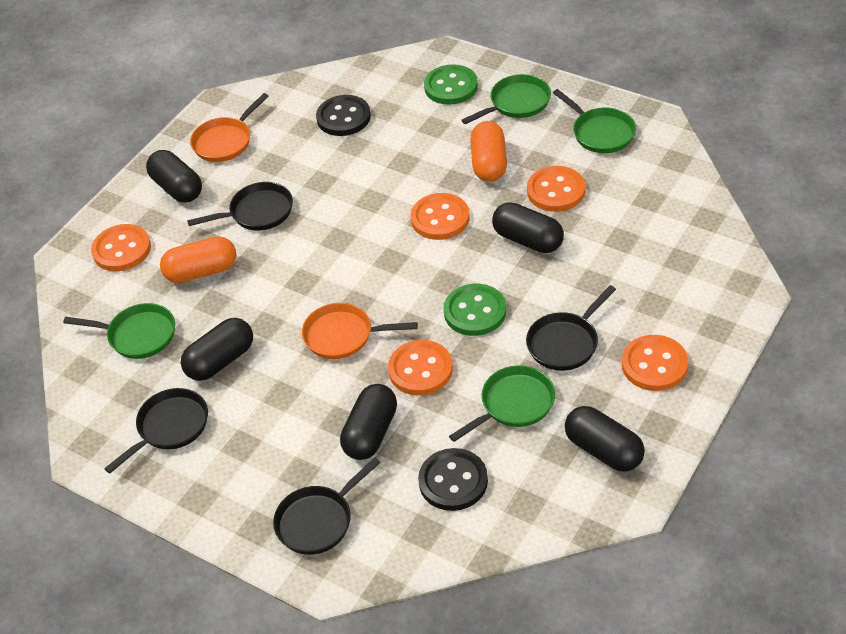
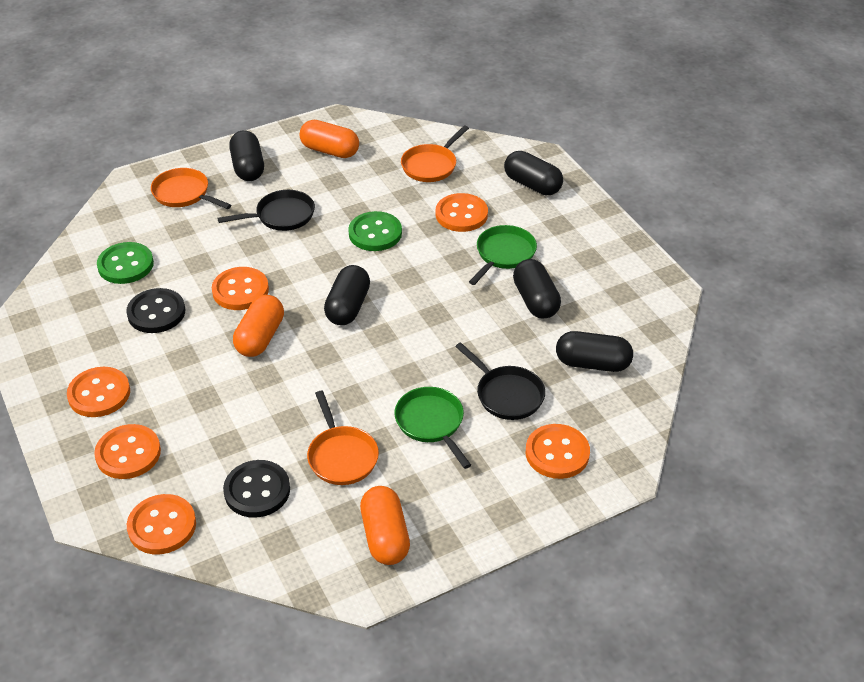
black pan: 4 -> 2
green pan: 4 -> 2
orange button: 5 -> 6
orange capsule: 2 -> 3
orange pan: 2 -> 3

